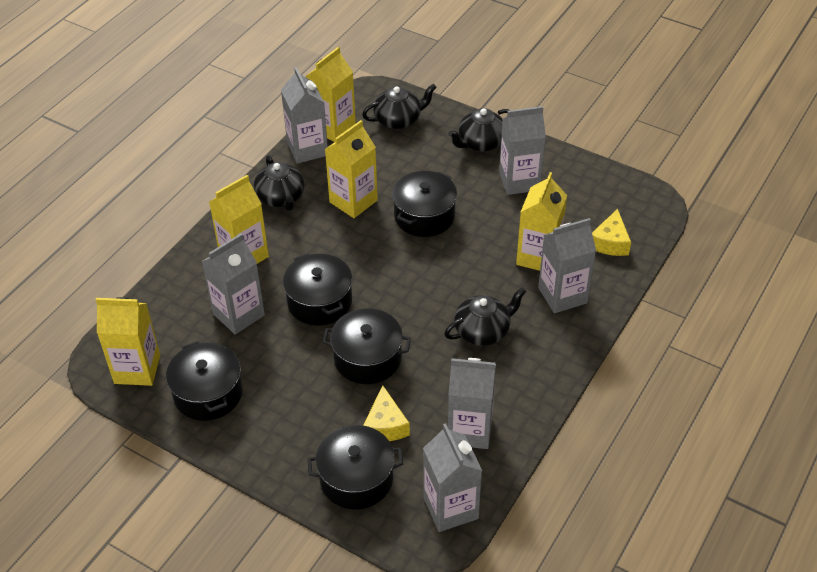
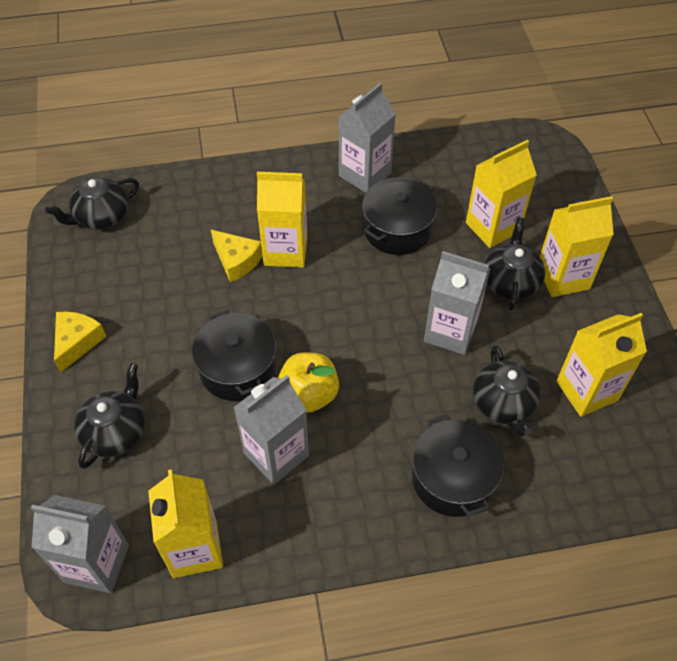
black pot: 5 -> 3
grey carton: 6 -> 4
yellow apple: 0 -> 1

